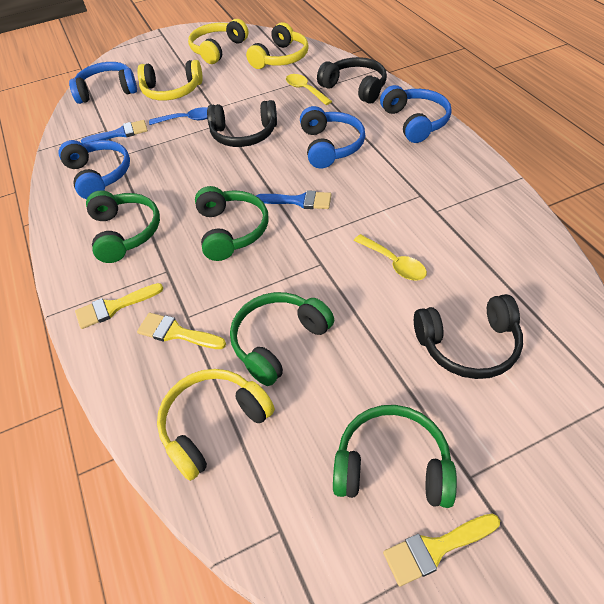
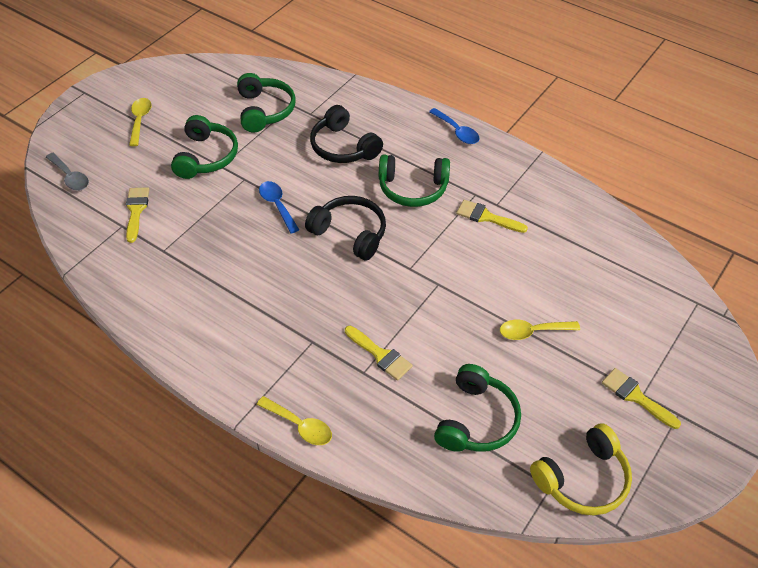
black headphones: 3 -> 2
blue brush: 2 -> 0
blue headphones: 4 -> 0
blue spoon: 1 -> 2
grey spoon: 0 -> 1
yellow brush: 3 -> 4
yellow headphones: 4 -> 1
yellow spoon: 2 -> 3

